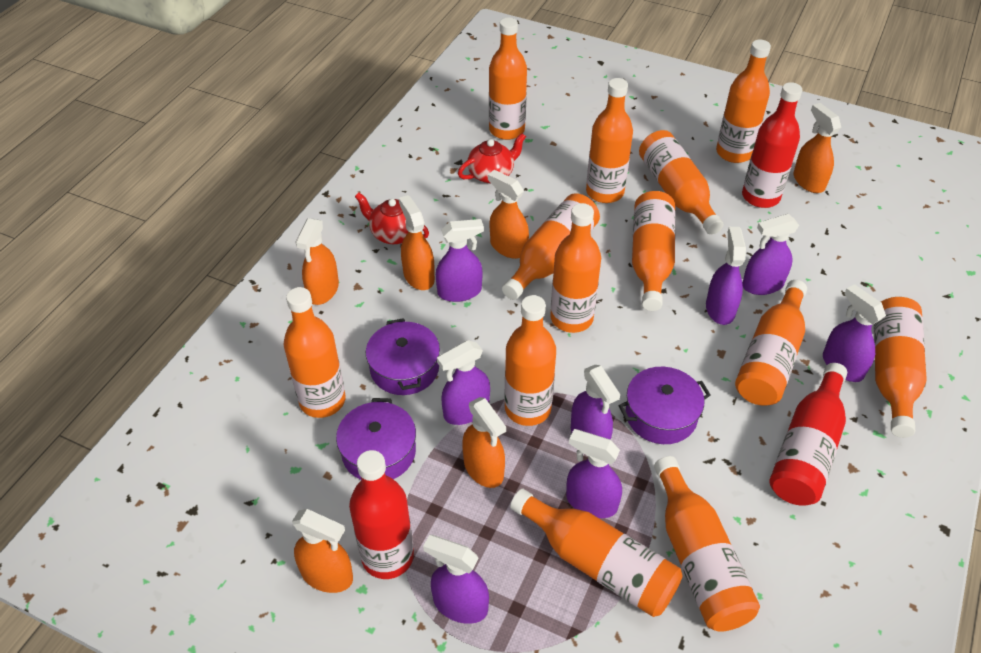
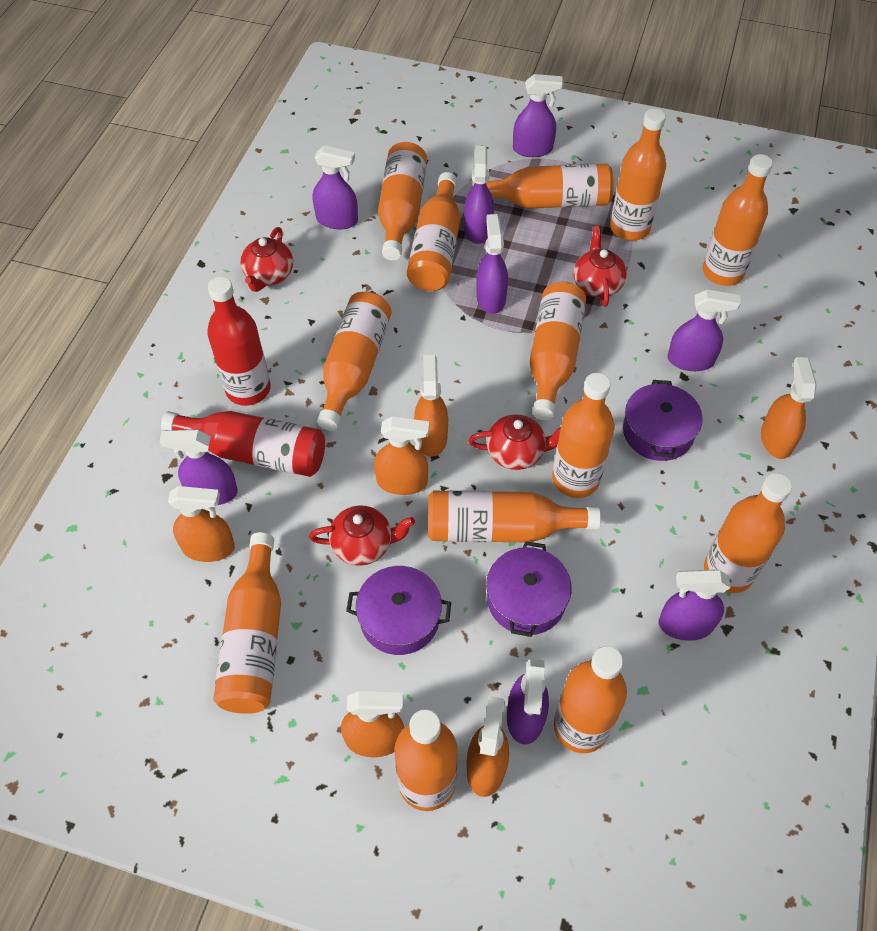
red bottle: 3 -> 2
red teapot: 2 -> 4

